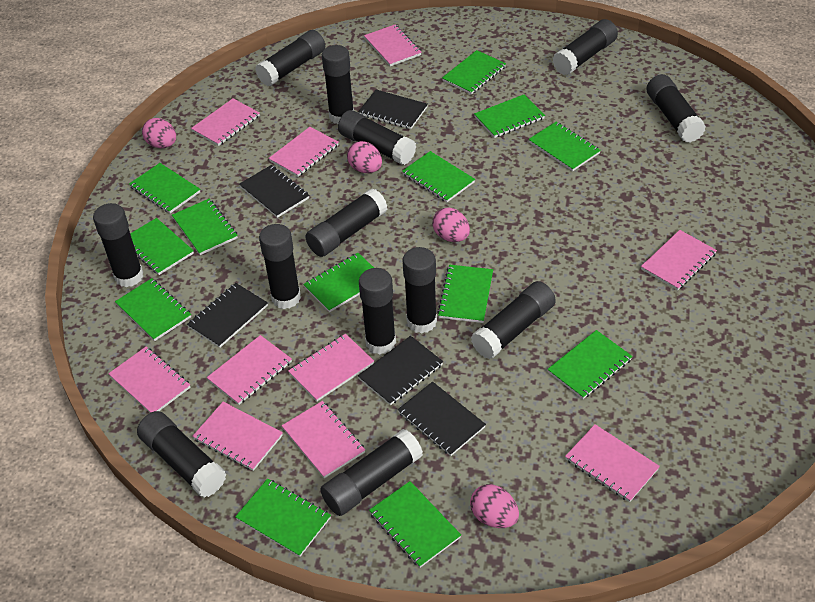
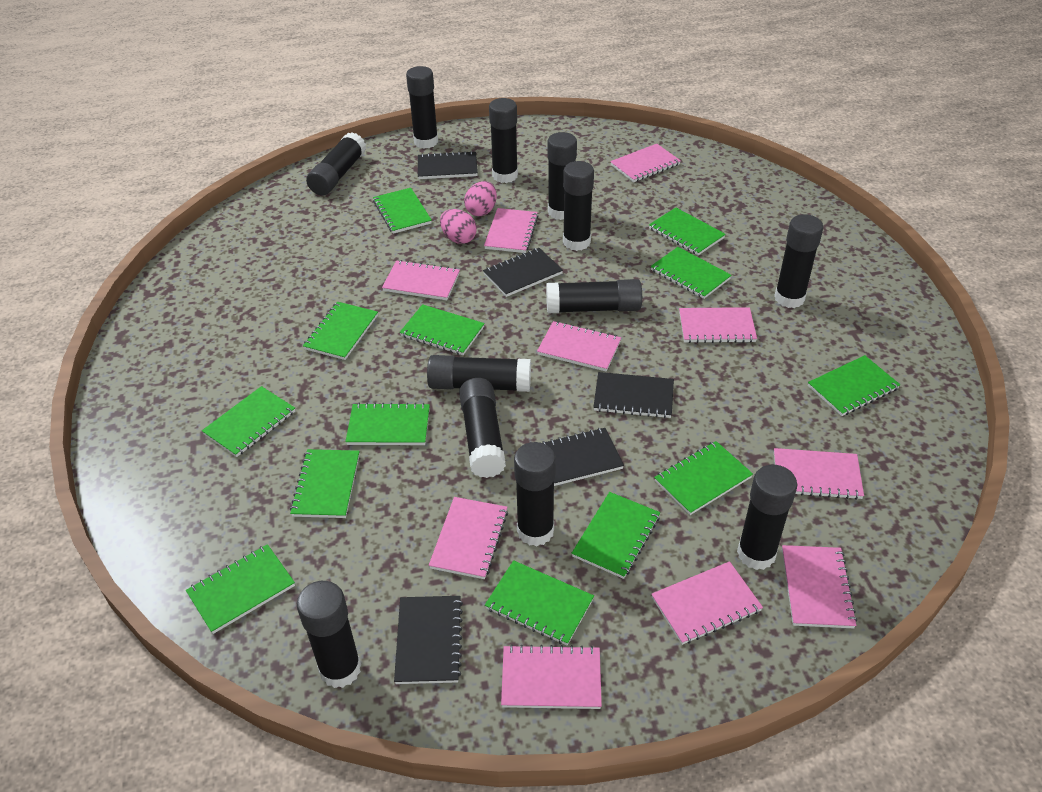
black glue stick: 13 -> 12
pink egg: 4 -> 2

